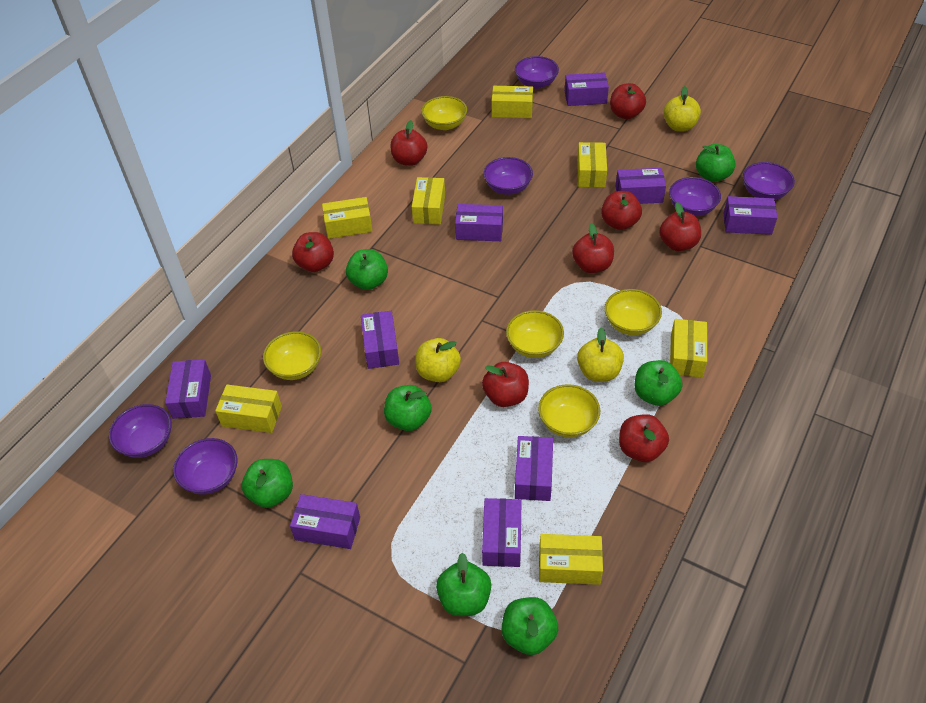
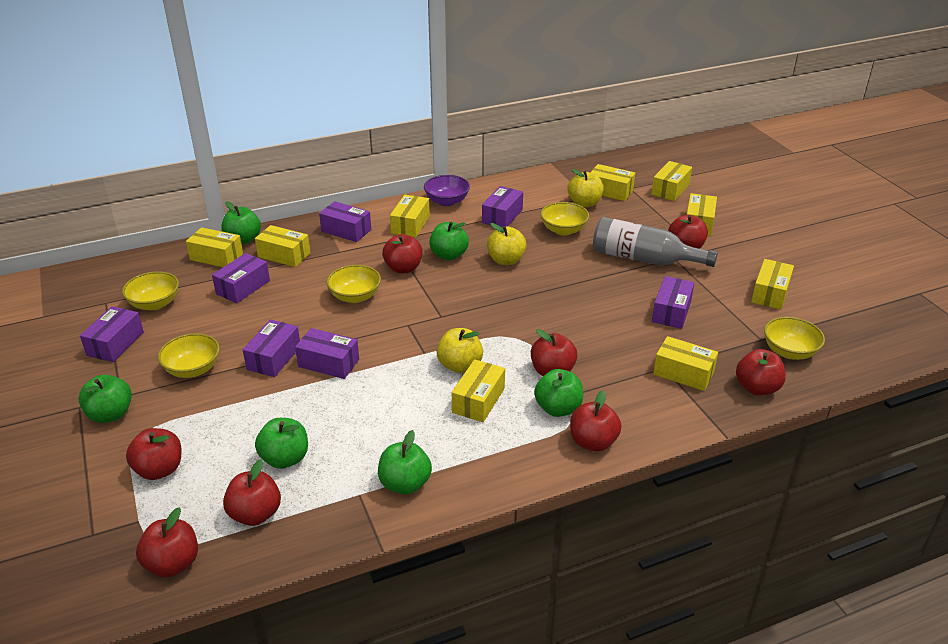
green apple: 7 -> 6
grey bottle: 0 -> 1
purple bowl: 6 -> 1
purple box: 9 -> 7
yellow box: 7 -> 9

